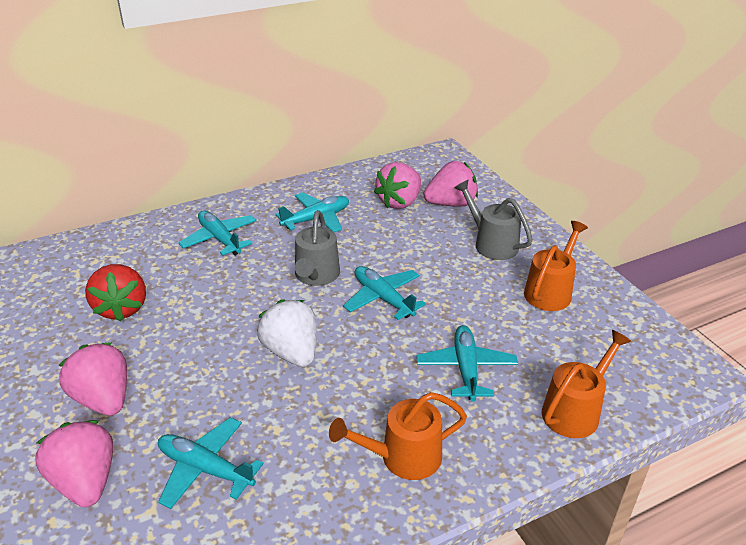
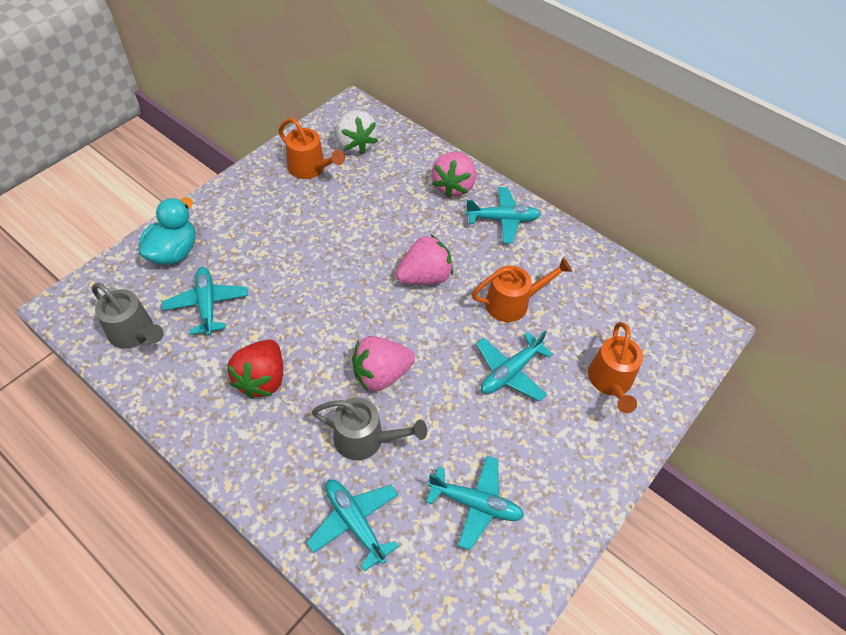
pink strawberry: 4 -> 3
turquoise duck: 0 -> 1

